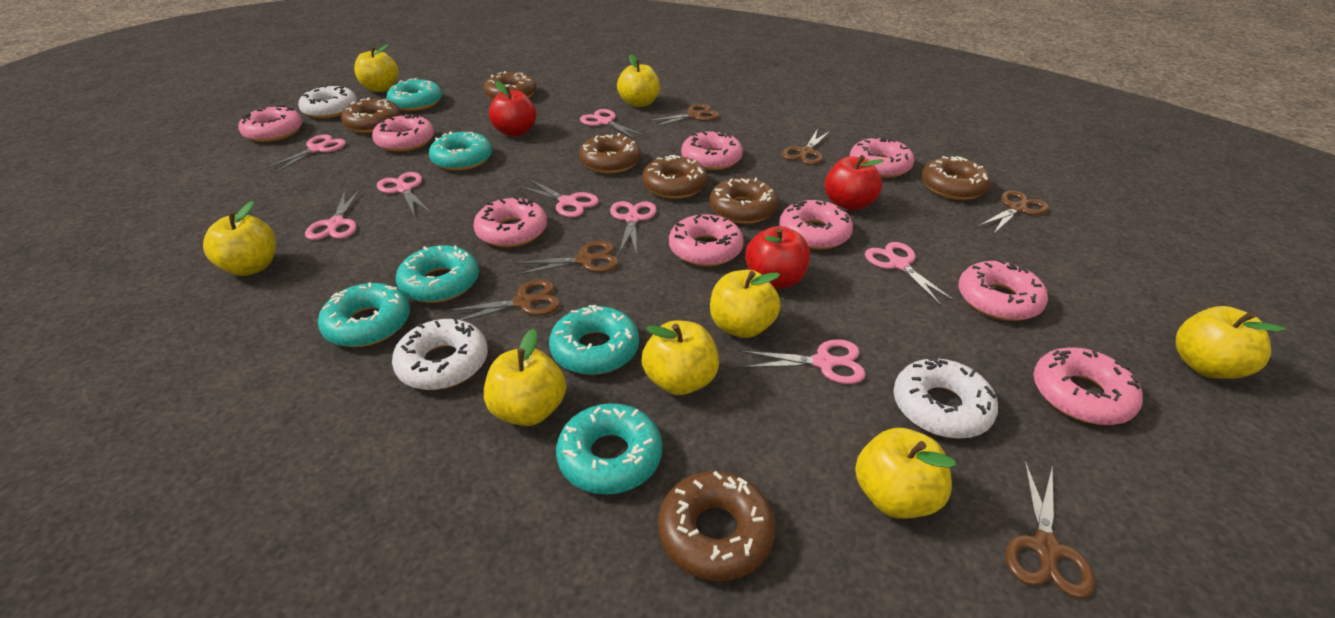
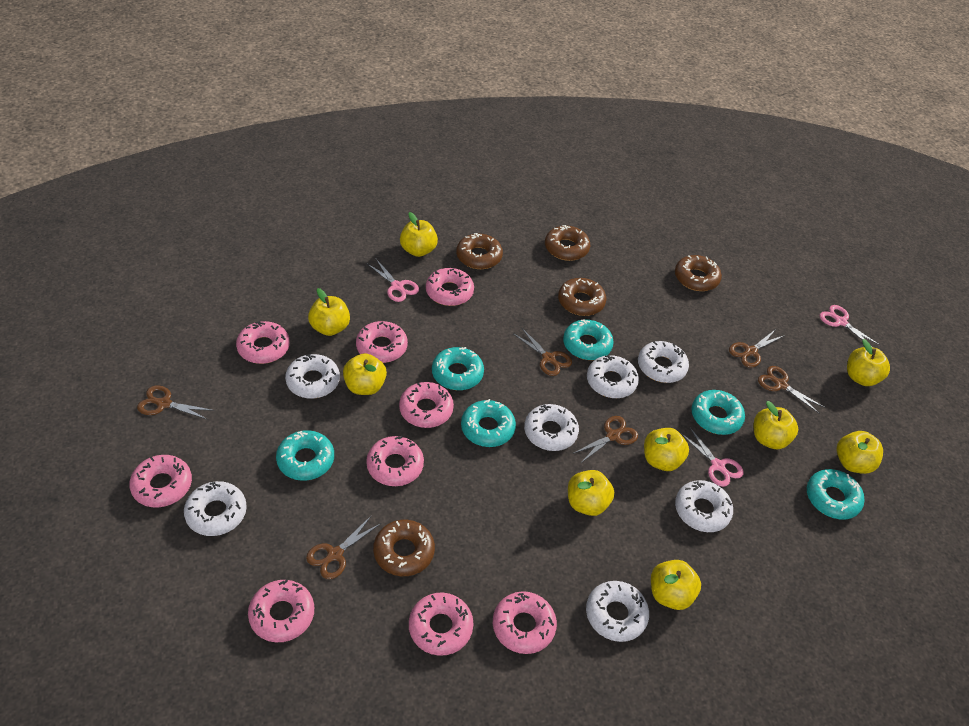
brown donut: 7 -> 5
pink scissors: 8 -> 3
red apple: 3 -> 0
white donut: 3 -> 7
yellow apple: 8 -> 9

